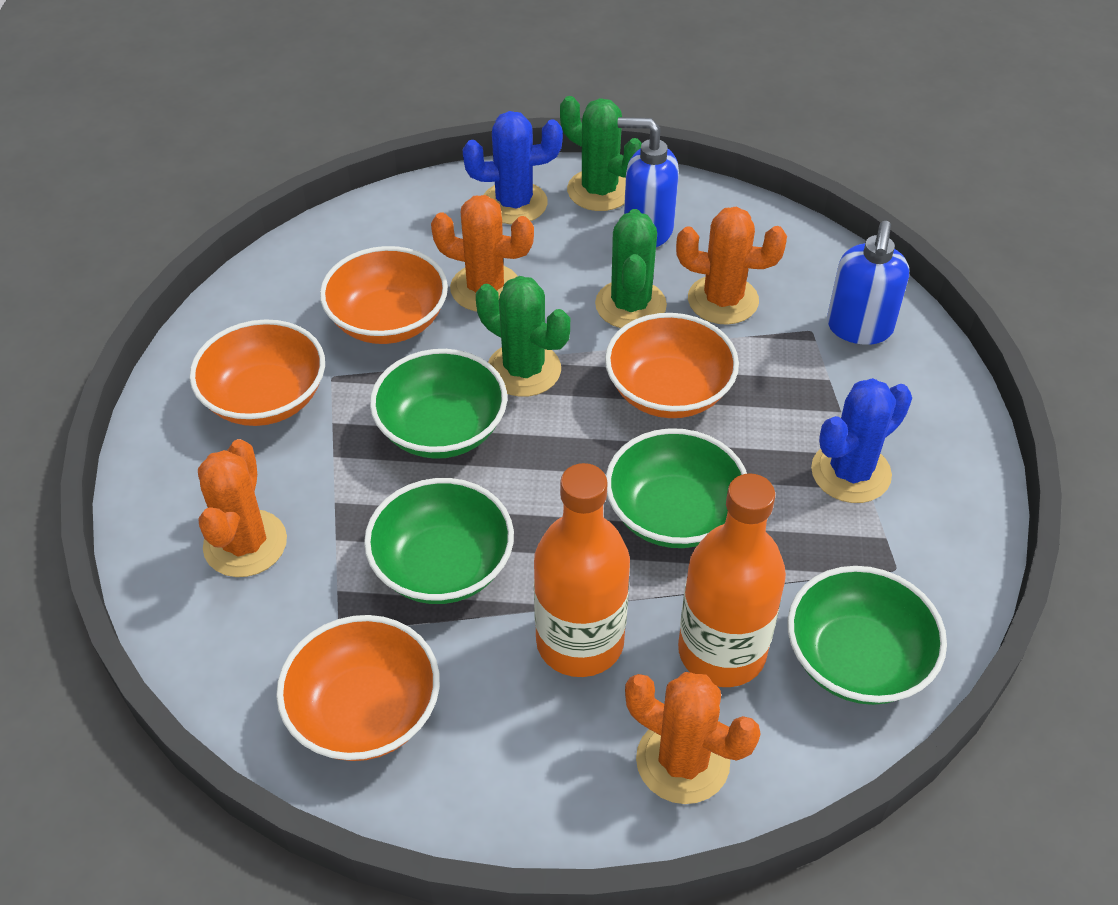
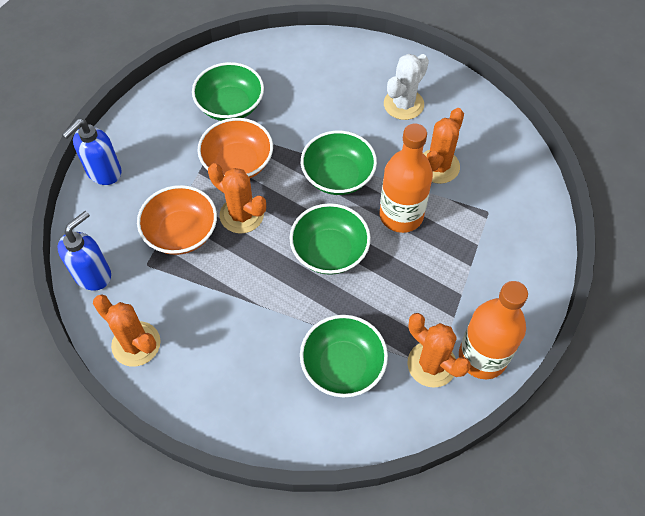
blue cactus: 2 -> 0
green cactus: 3 -> 0
orange bowl: 4 -> 2
white cactus: 0 -> 1

